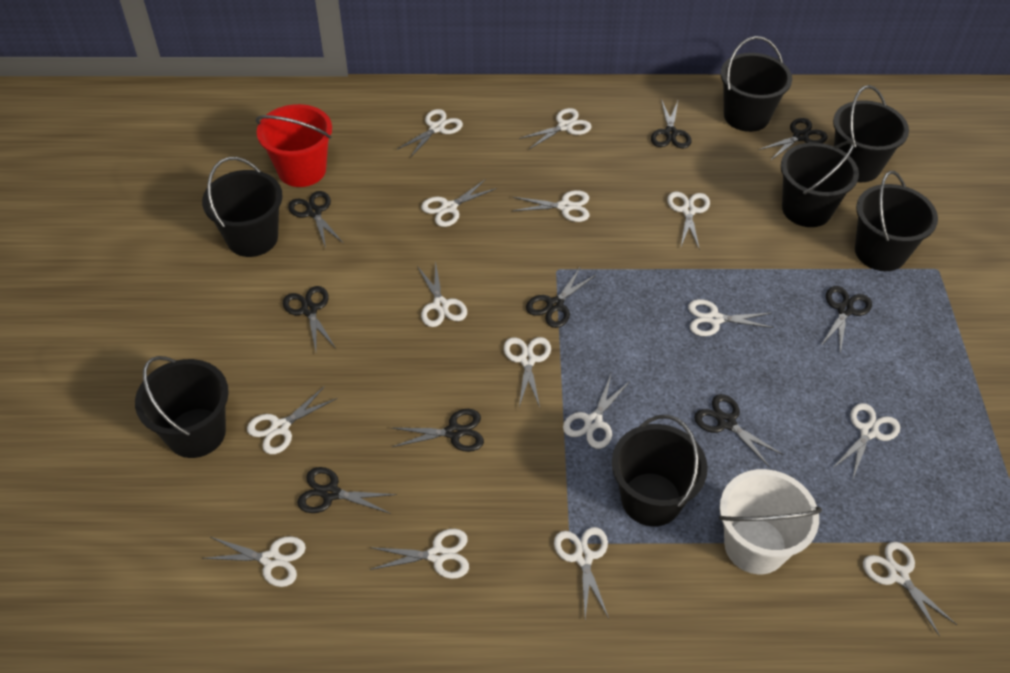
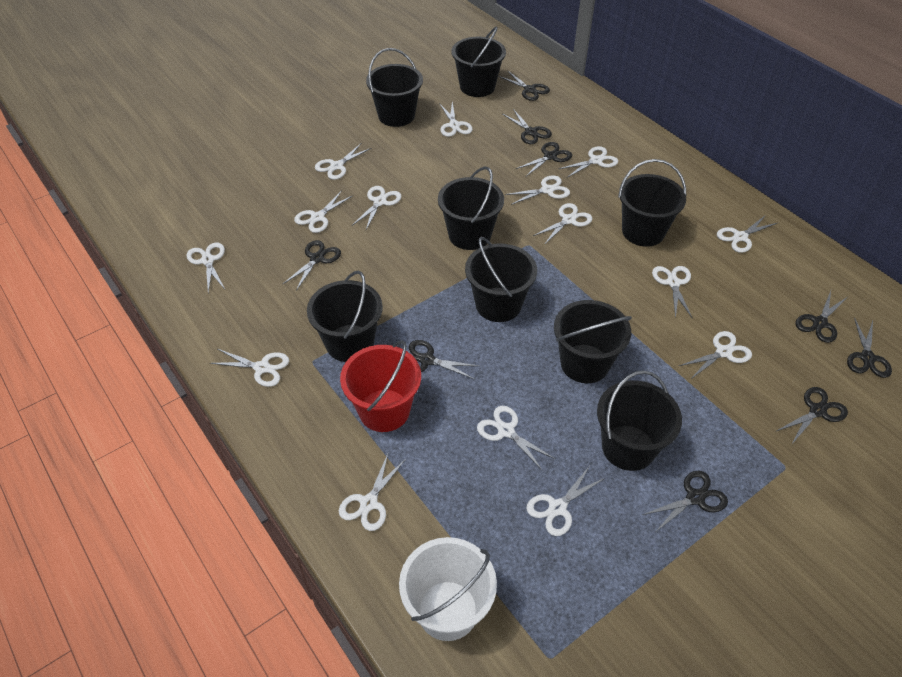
black bucket: 7 -> 8

